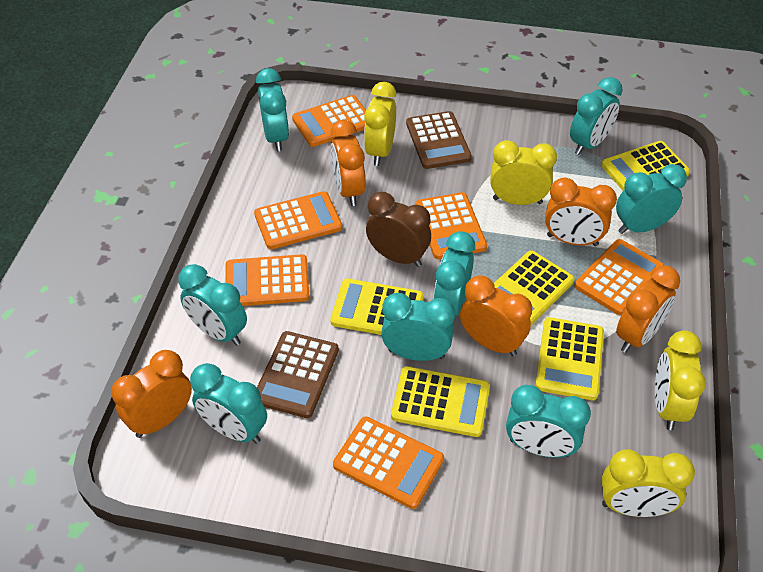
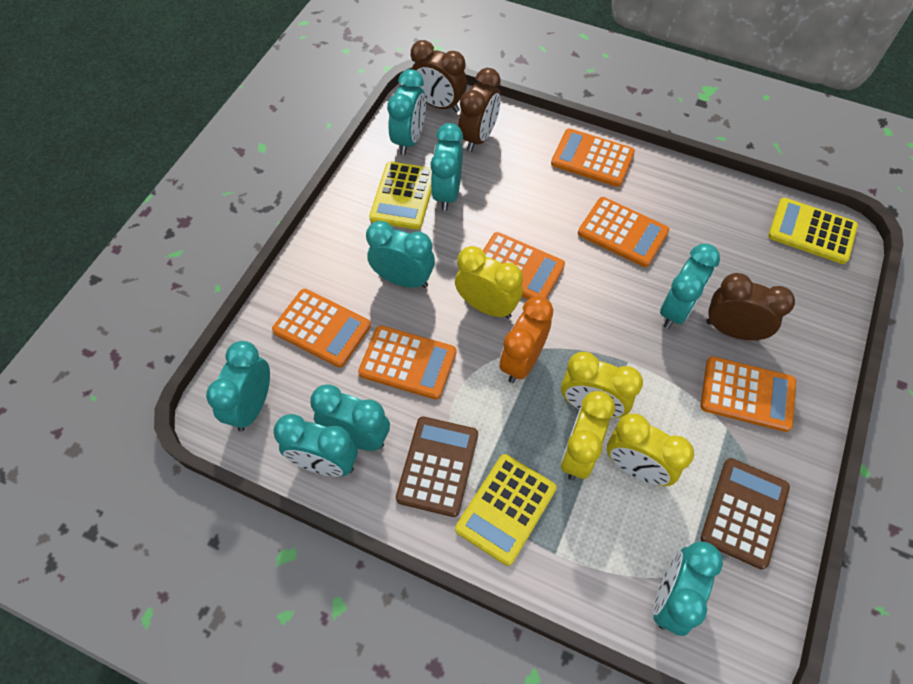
brown clock: 1 -> 3
orange clock: 5 -> 1
yellow calculator: 5 -> 3

